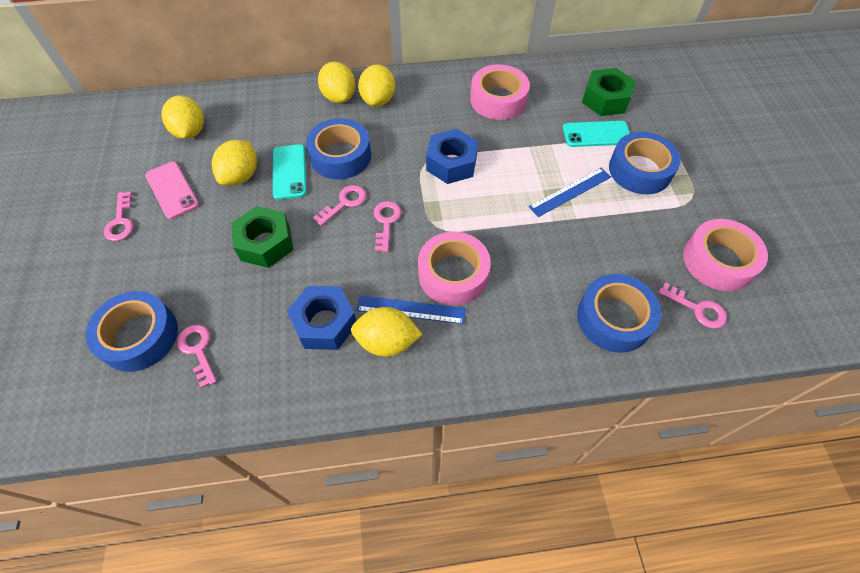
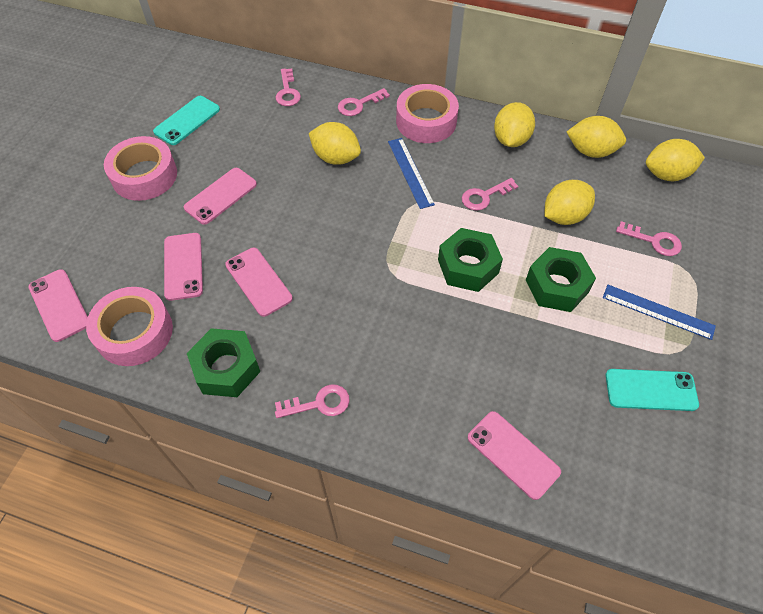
blue nut: 2 -> 0
blue tape: 4 -> 0
green nut: 2 -> 3
pink phone: 1 -> 5

